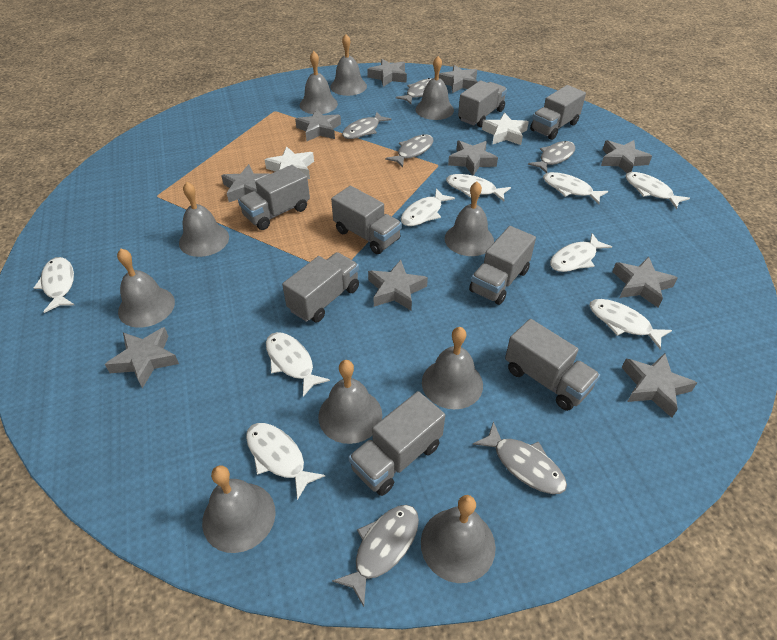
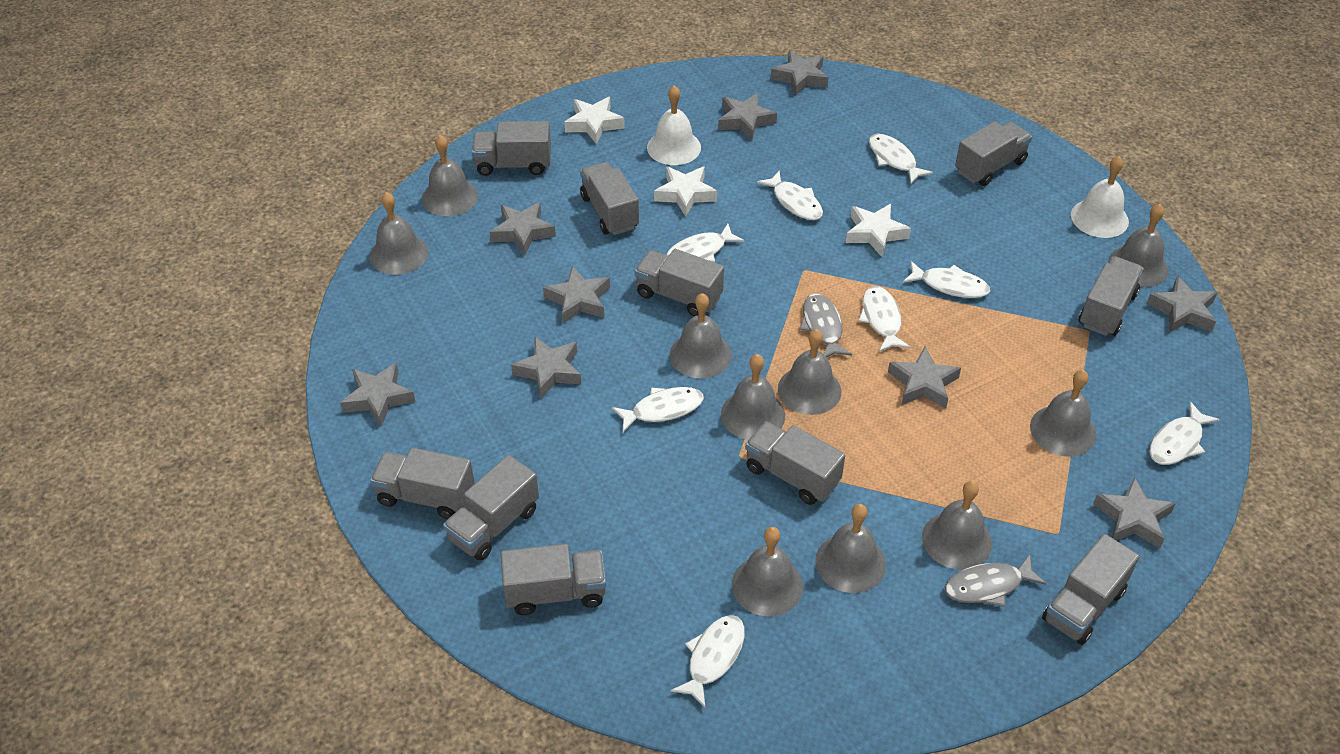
grey fish: 6 -> 2
grey star: 10 -> 9
grey truck: 8 -> 10
white bell: 0 -> 2
white fish: 9 -> 8
white star: 2 -> 3

